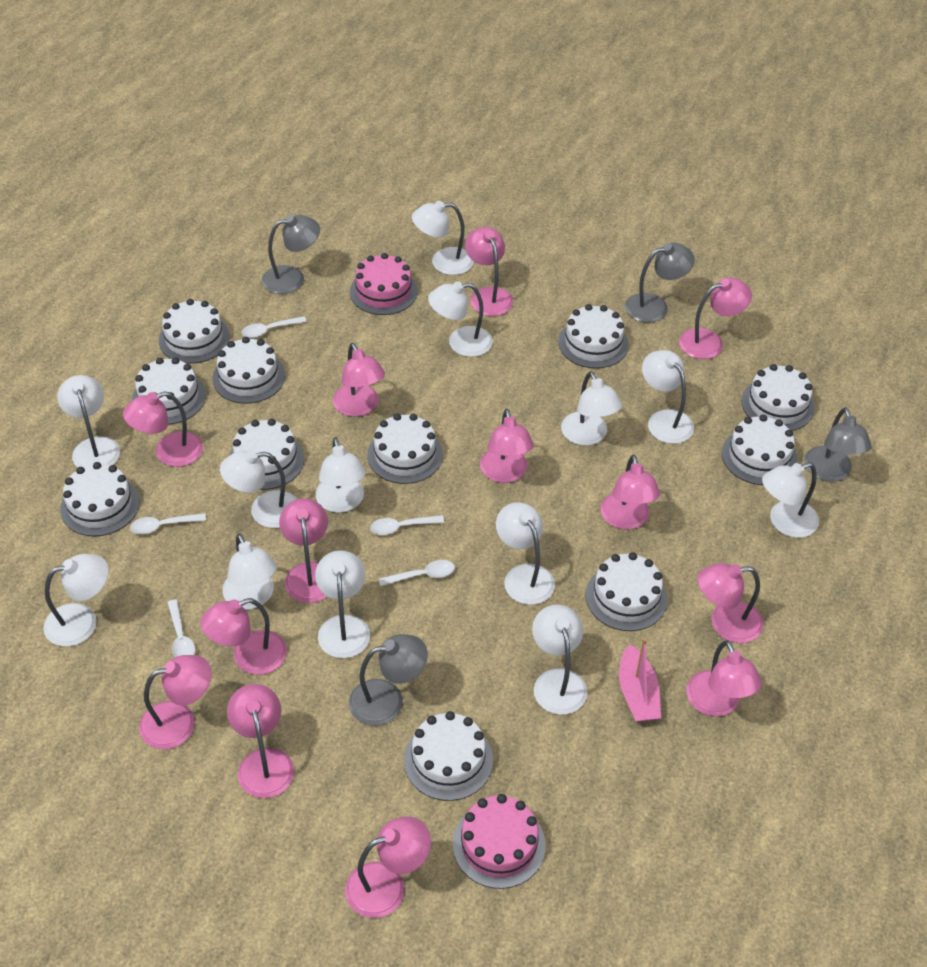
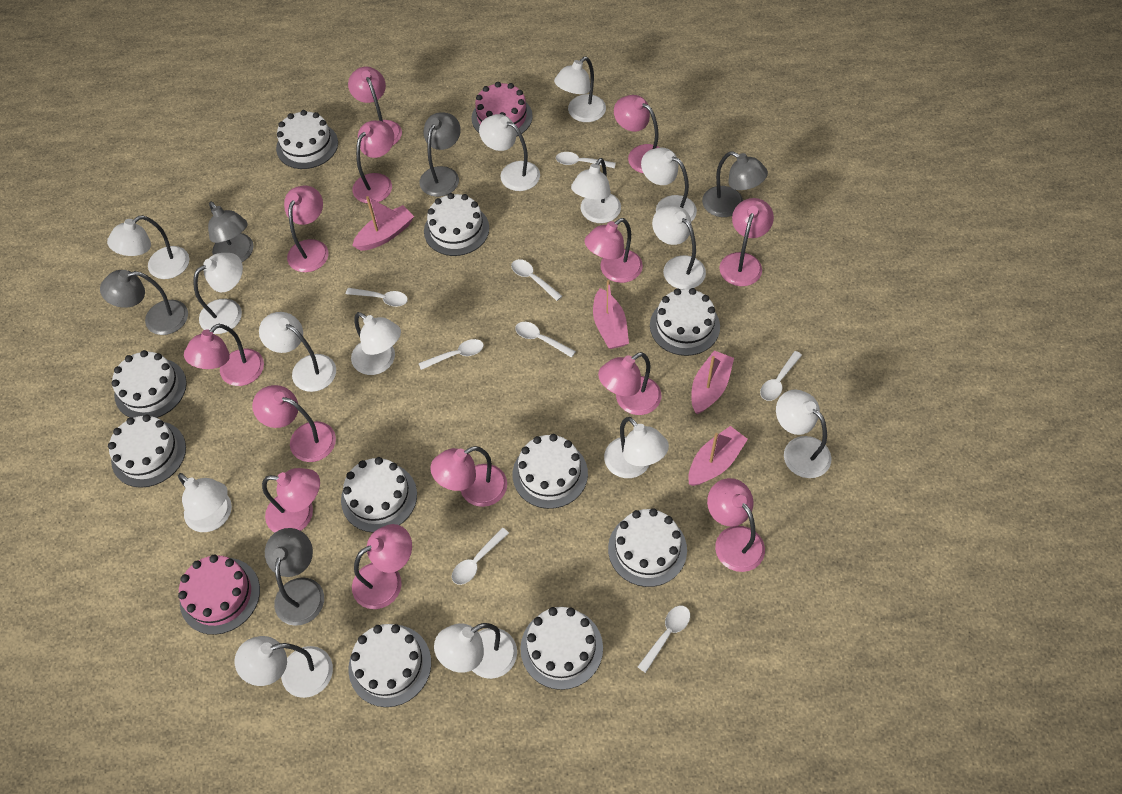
grey lamp: 4 -> 5
pink boat: 1 -> 4
white cake: 11 -> 10
white lamp: 13 -> 14
white spoon: 5 -> 8

